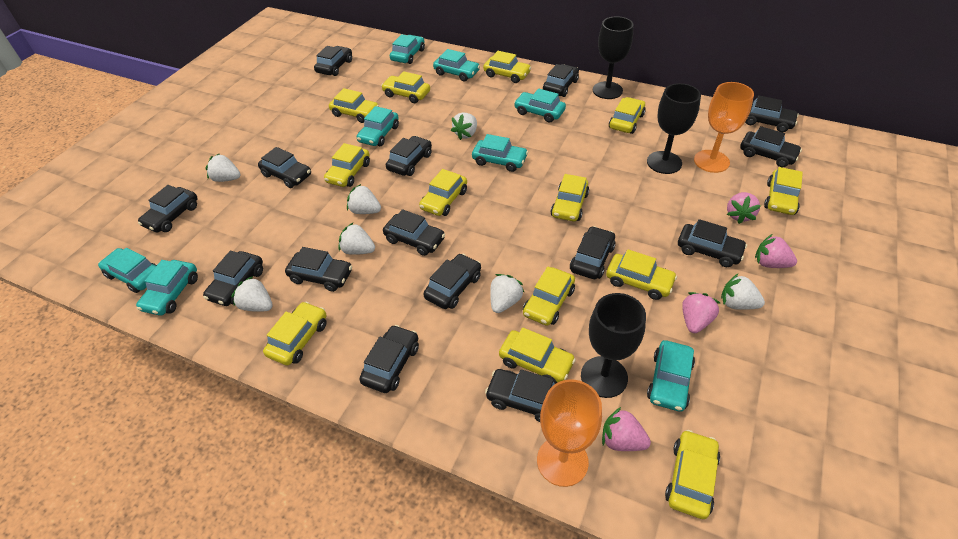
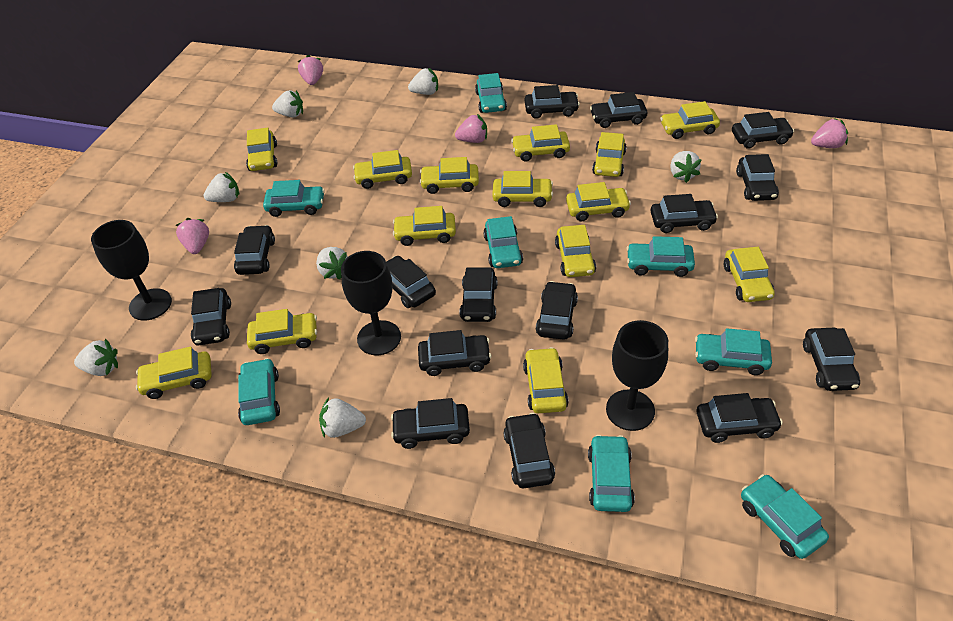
orange goblet: 2 -> 0
yellow car: 13 -> 14

